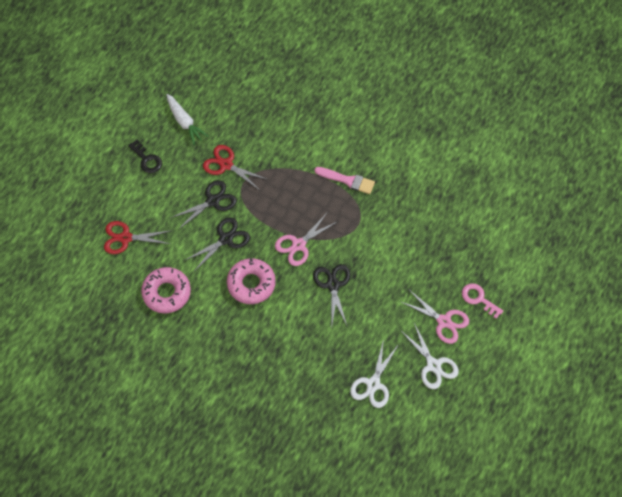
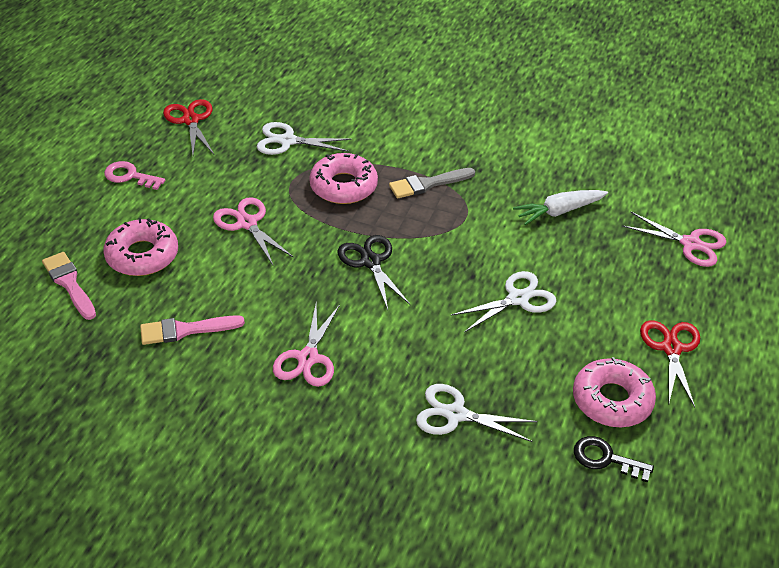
black scissors: 3 -> 1
grey brush: 0 -> 1
pink brush: 1 -> 2
pink donut: 2 -> 3
pink scissors: 2 -> 3
white scissors: 2 -> 3

